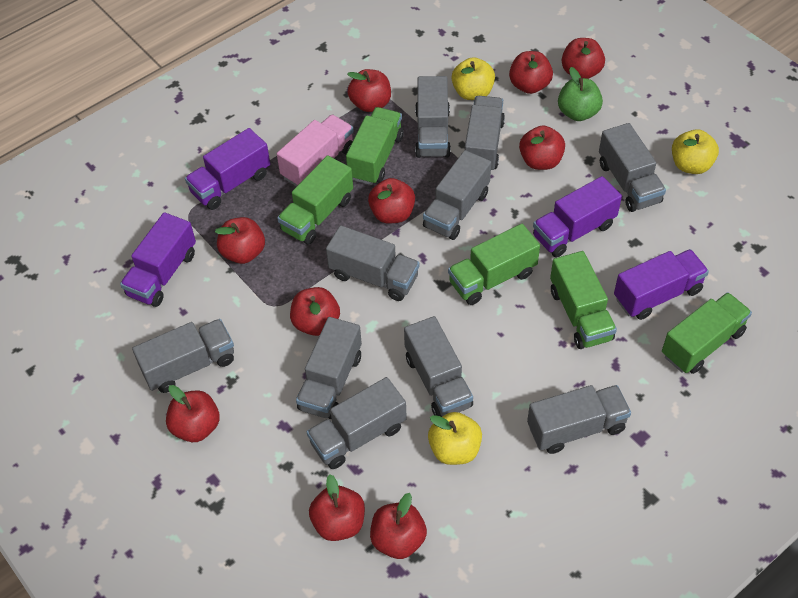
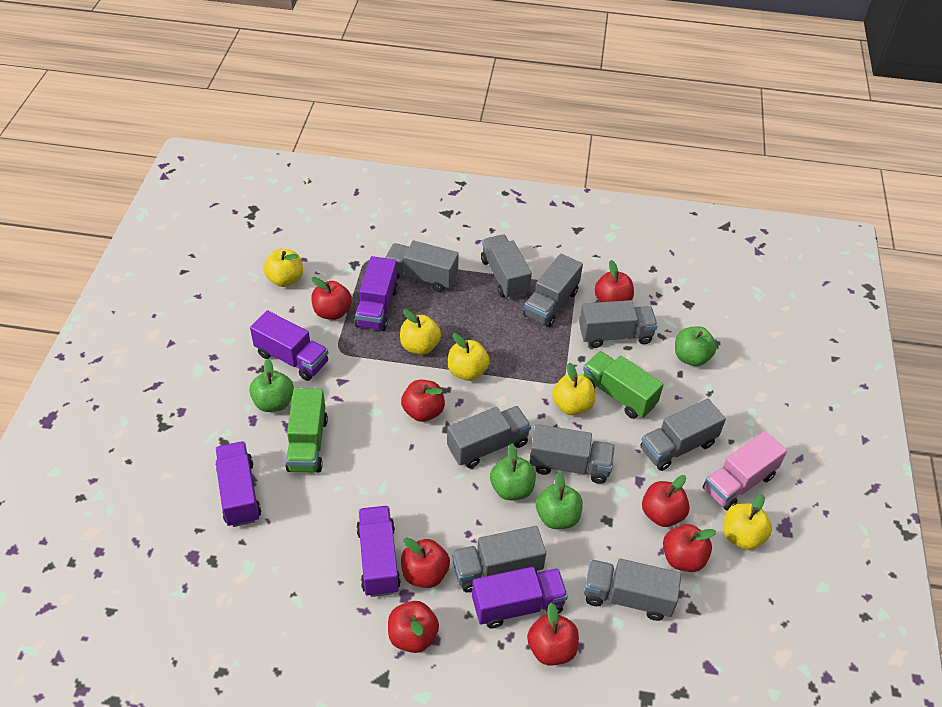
green apple: 1 -> 4
green truck: 5 -> 2
grey truck: 10 -> 9
purple truck: 4 -> 5
red apple: 10 -> 8
yellow apple: 3 -> 5

